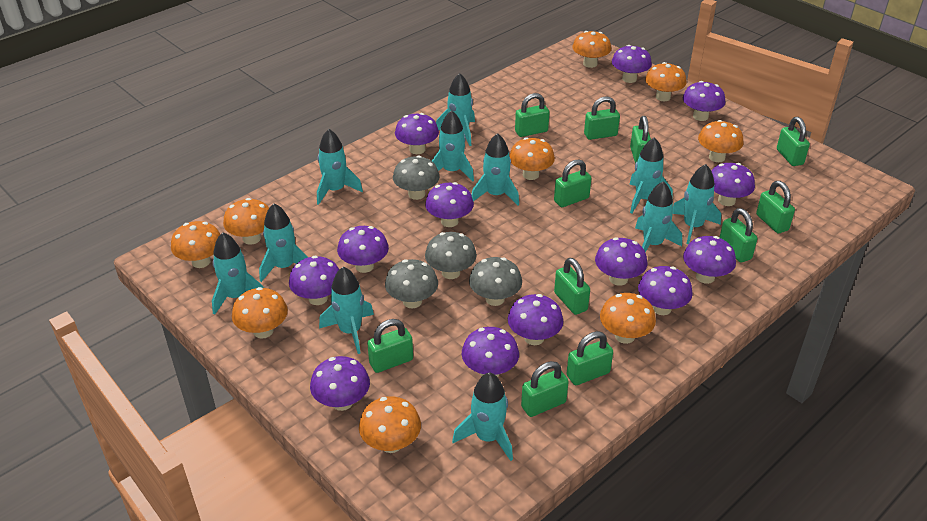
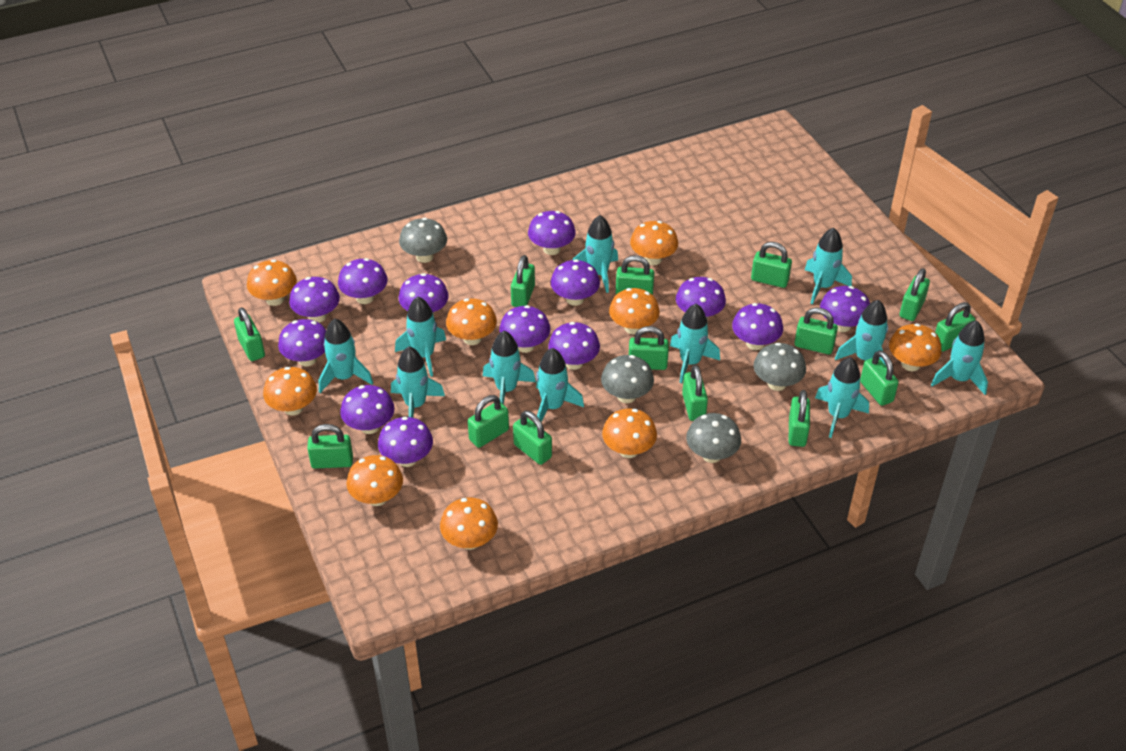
green padlock: 11 -> 14

